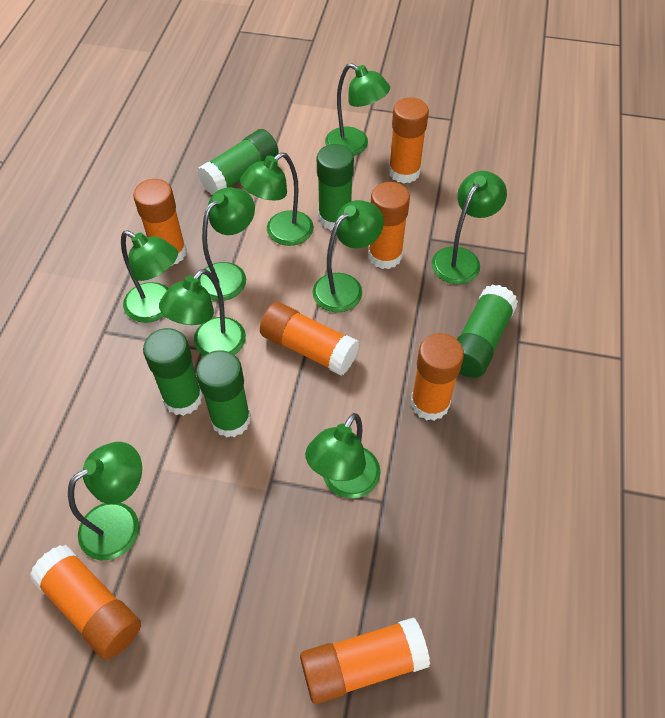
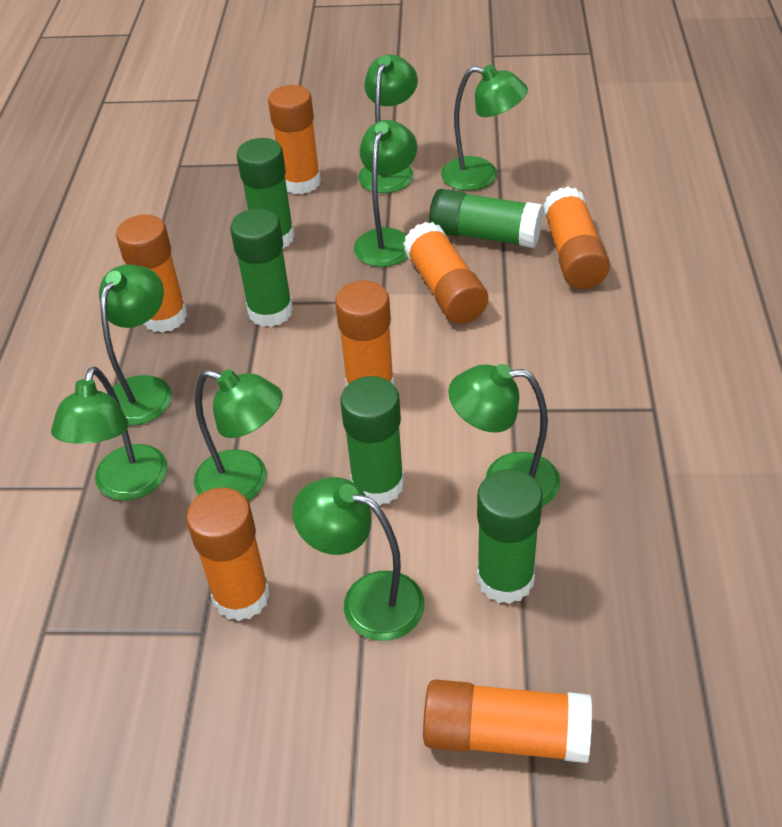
green lamp: 9 -> 8

